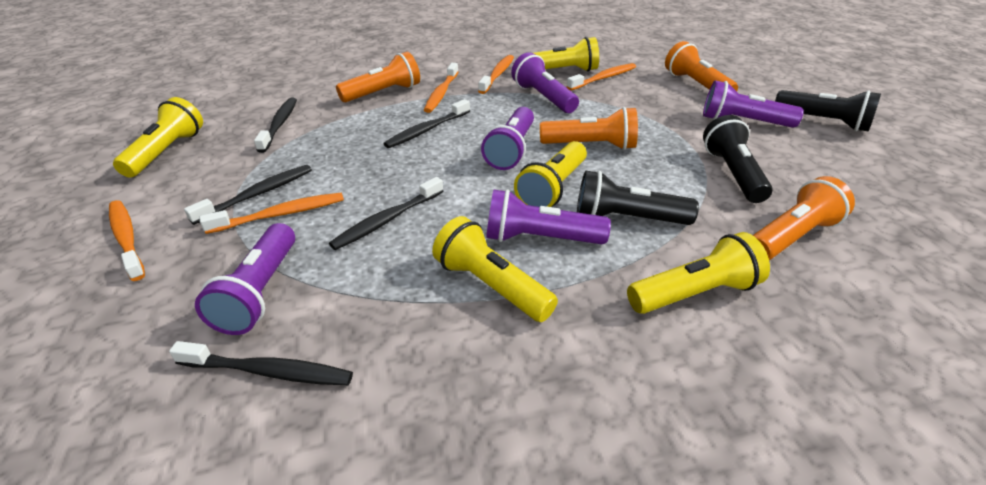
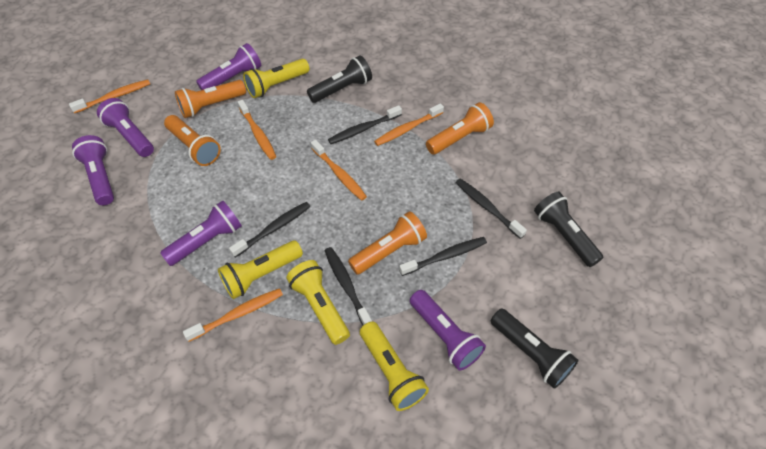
yellow flashlight: 5 -> 4

